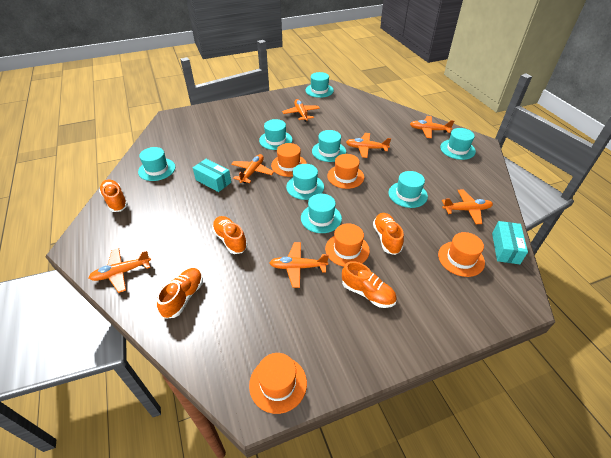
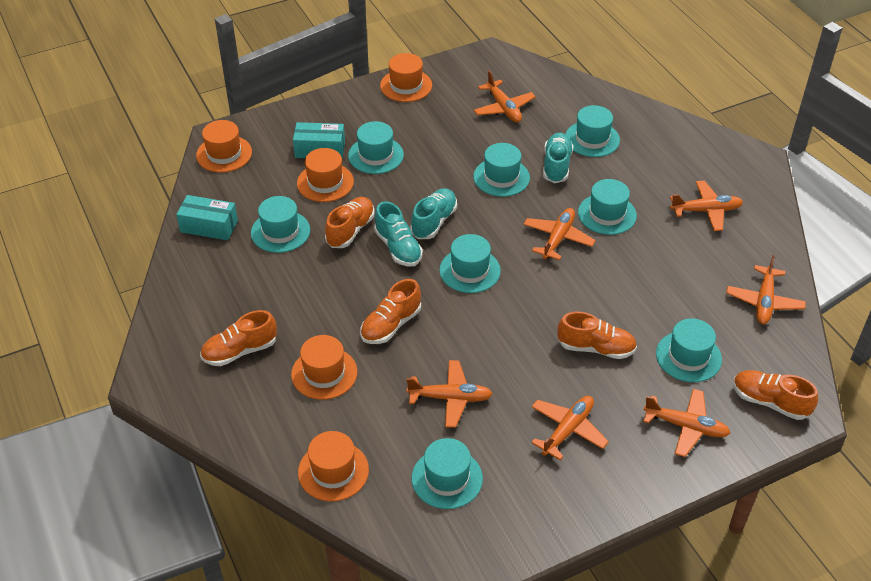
turquoise shoe: 0 -> 3

